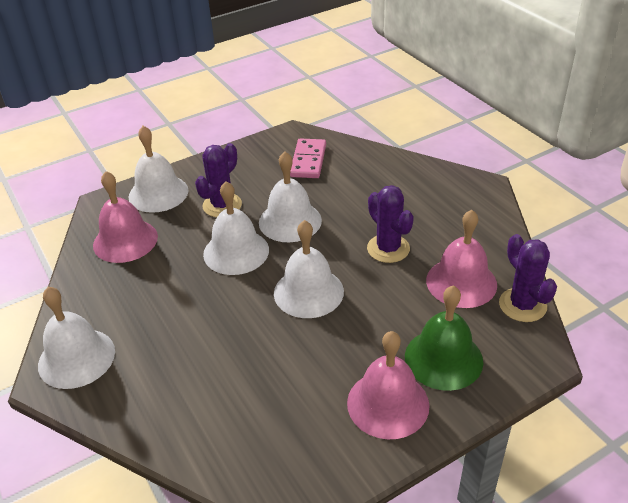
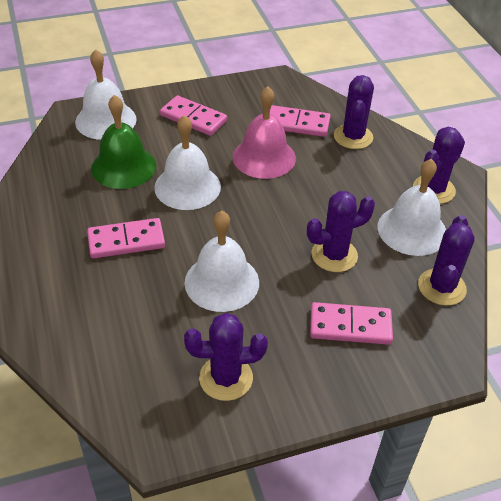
pink bell: 3 -> 1
pink domino: 1 -> 4
purple cactus: 3 -> 5
white bell: 5 -> 4

